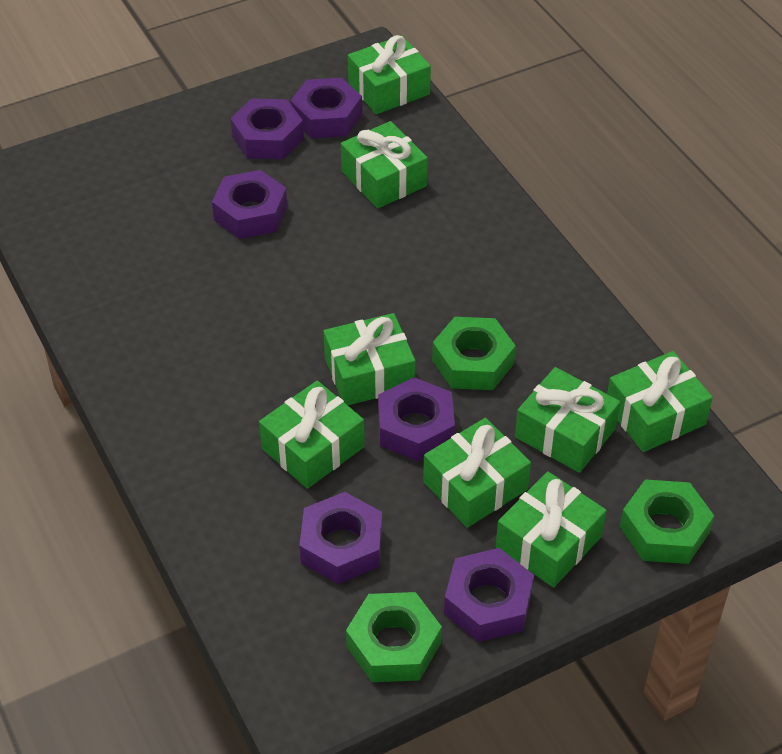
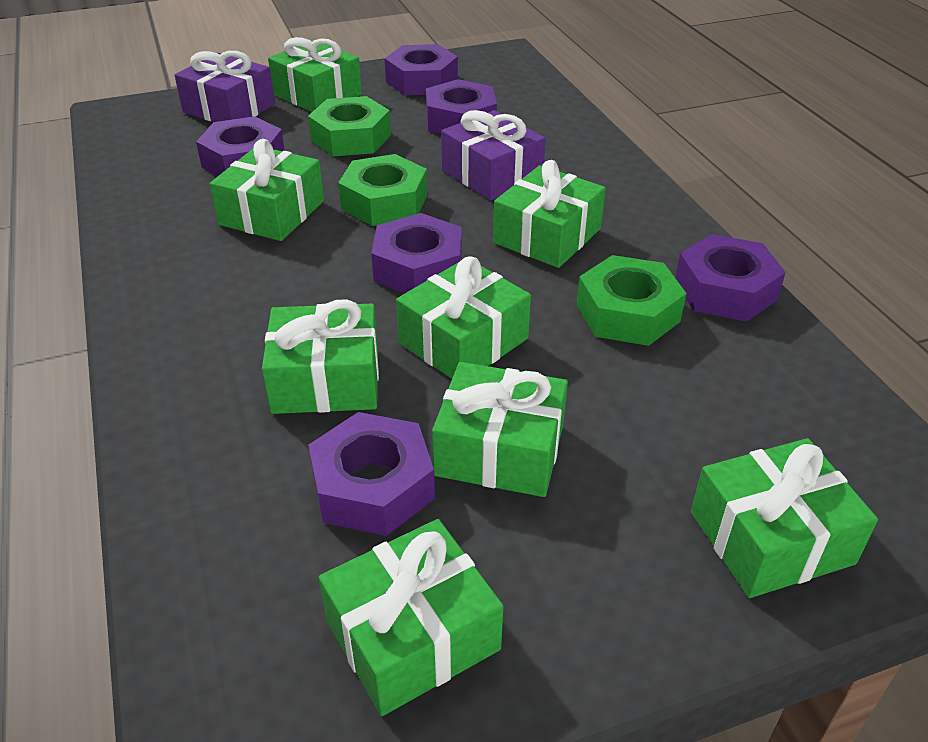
purple gift: 0 -> 2

